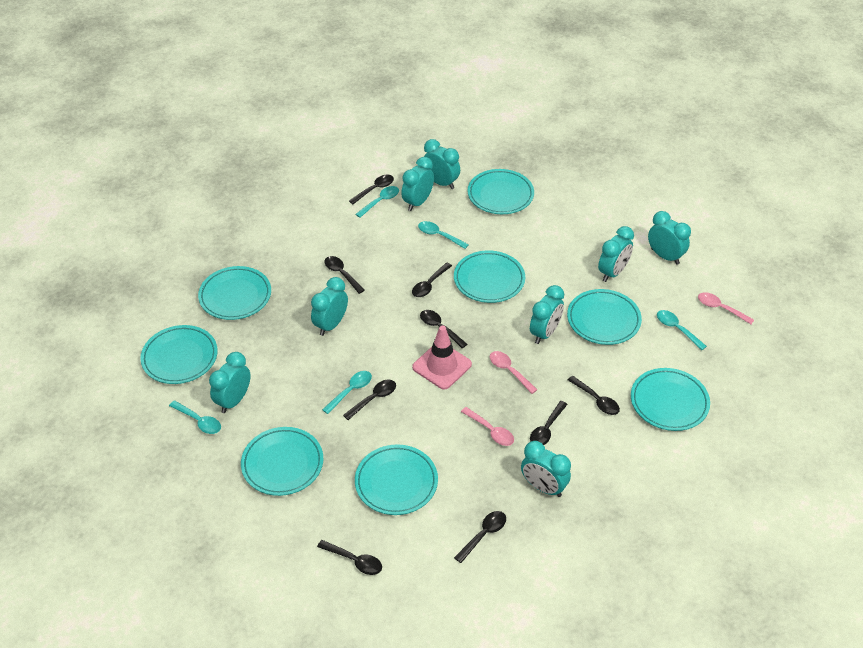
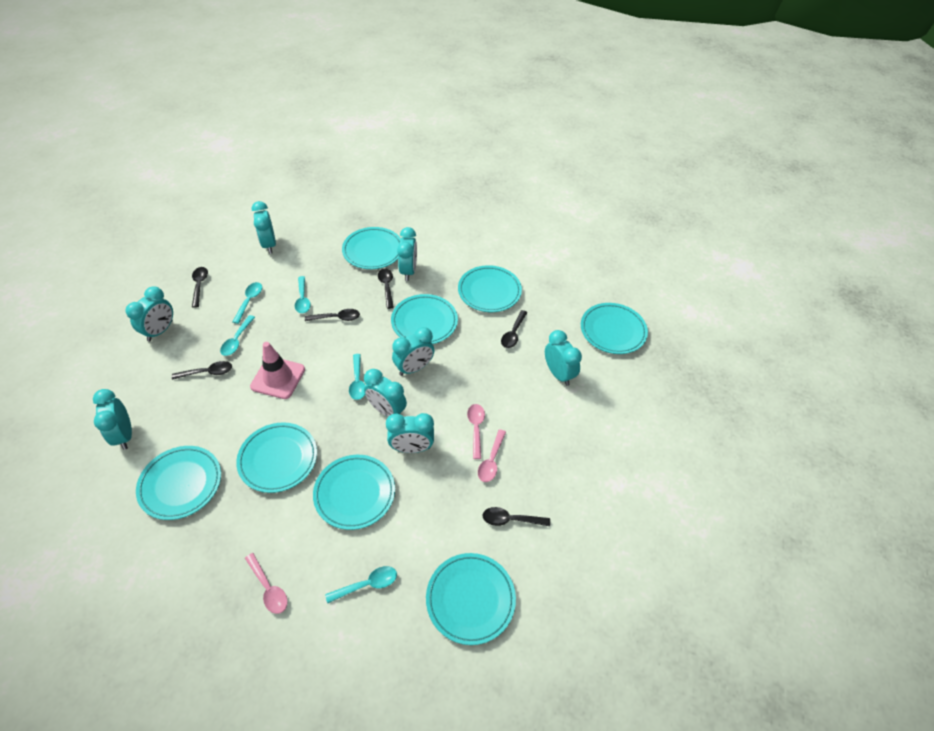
black spoon: 9 -> 6

